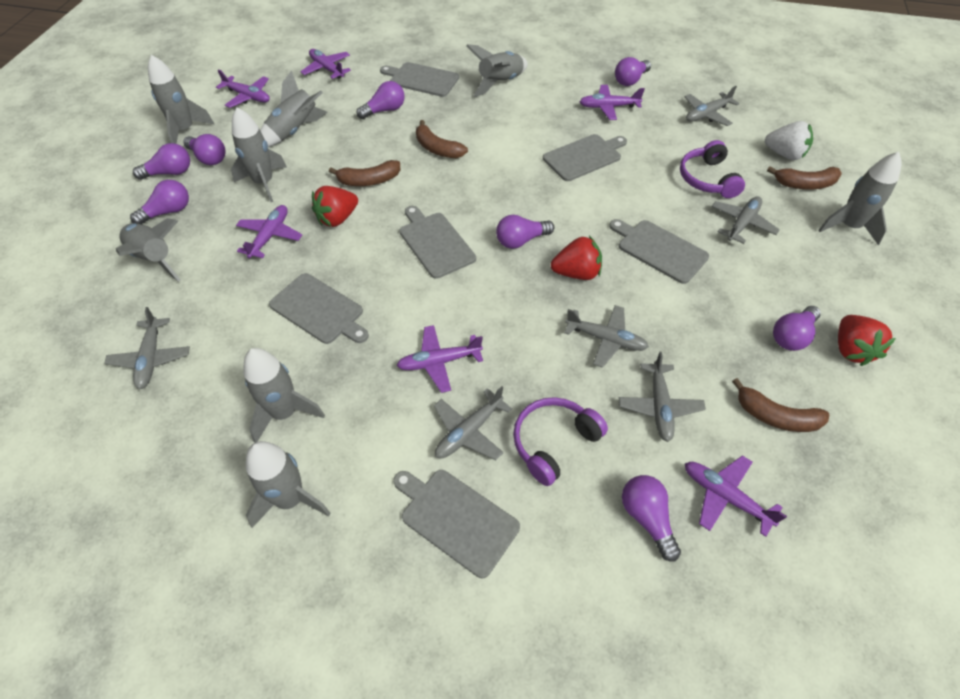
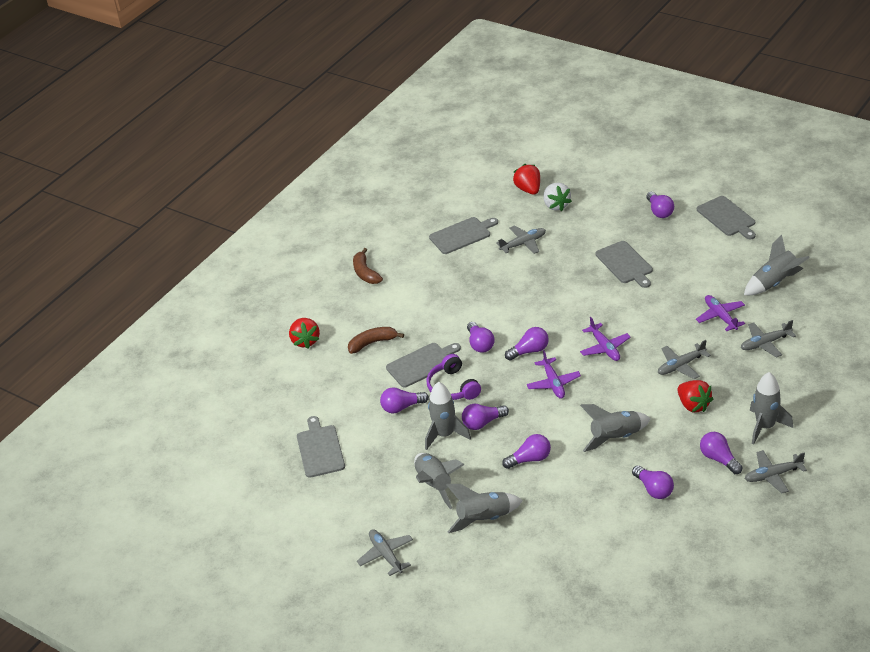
brown banana: 4 -> 2
grey cutting board: 6 -> 5
grey plane: 6 -> 5
grey rocket: 8 -> 6
purple headphones: 2 -> 1
purple plane: 6 -> 3

